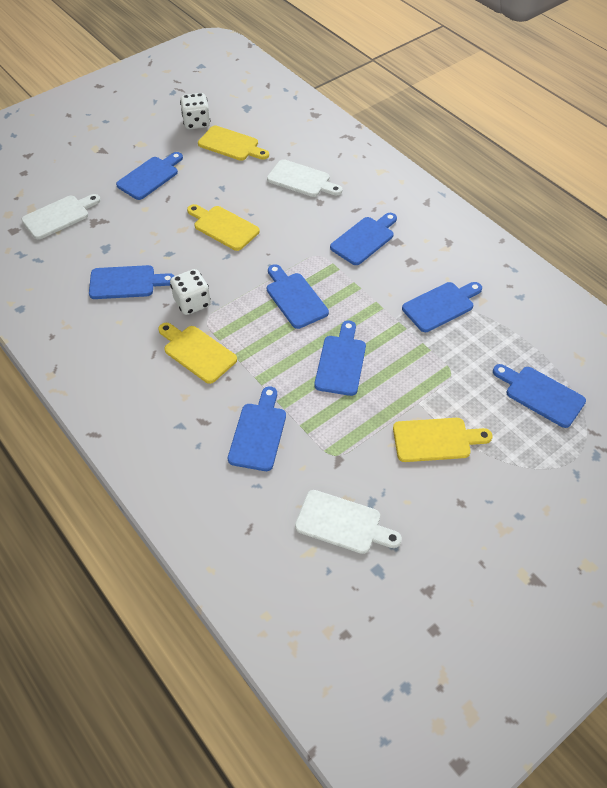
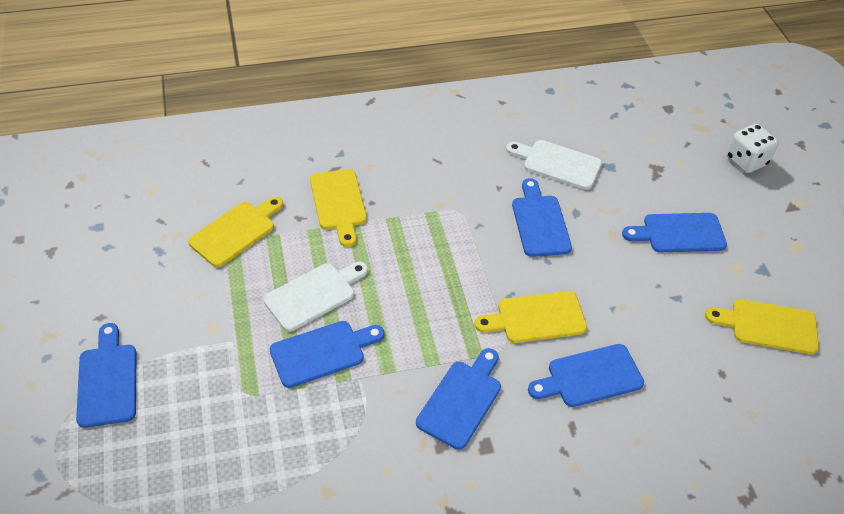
blue cutting board: 8 -> 6
white cutting board: 3 -> 2
white dice: 2 -> 1

